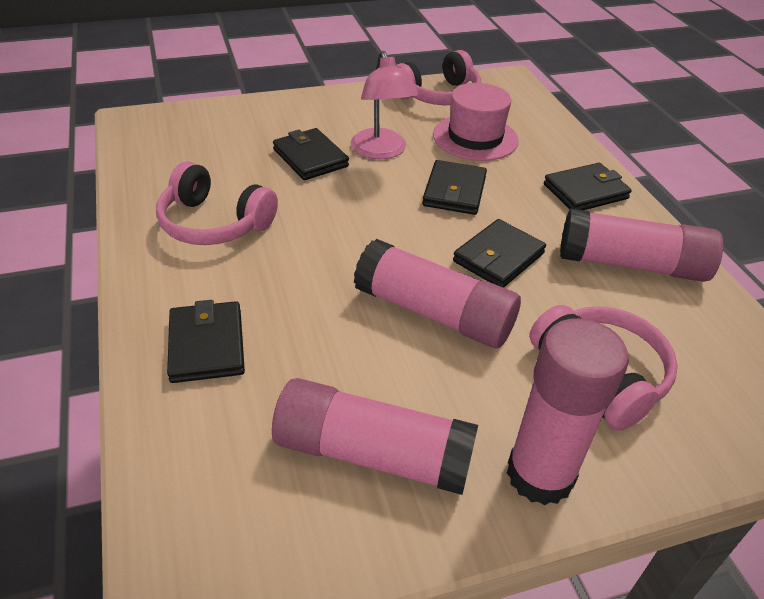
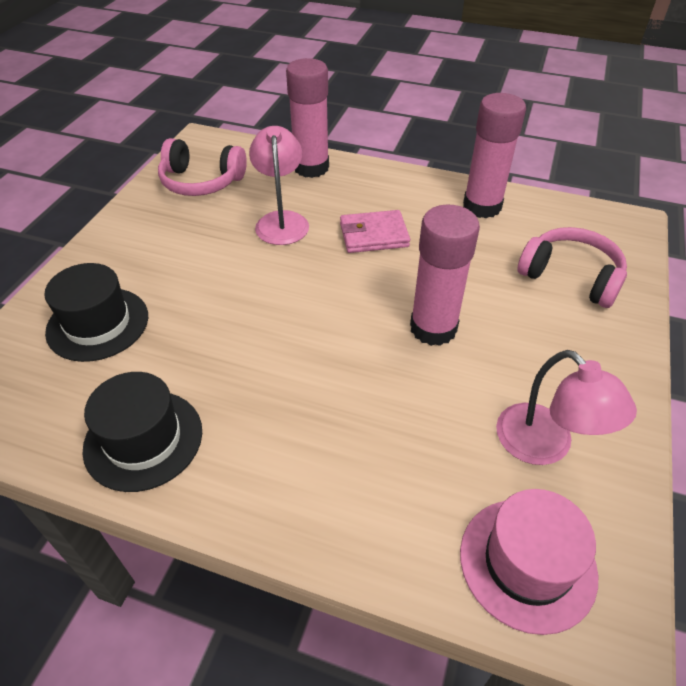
black hat: 0 -> 2
black wallet: 5 -> 0
pink glue stick: 4 -> 3
pink headphones: 3 -> 2
pink lamp: 1 -> 2
pink wallet: 0 -> 1

